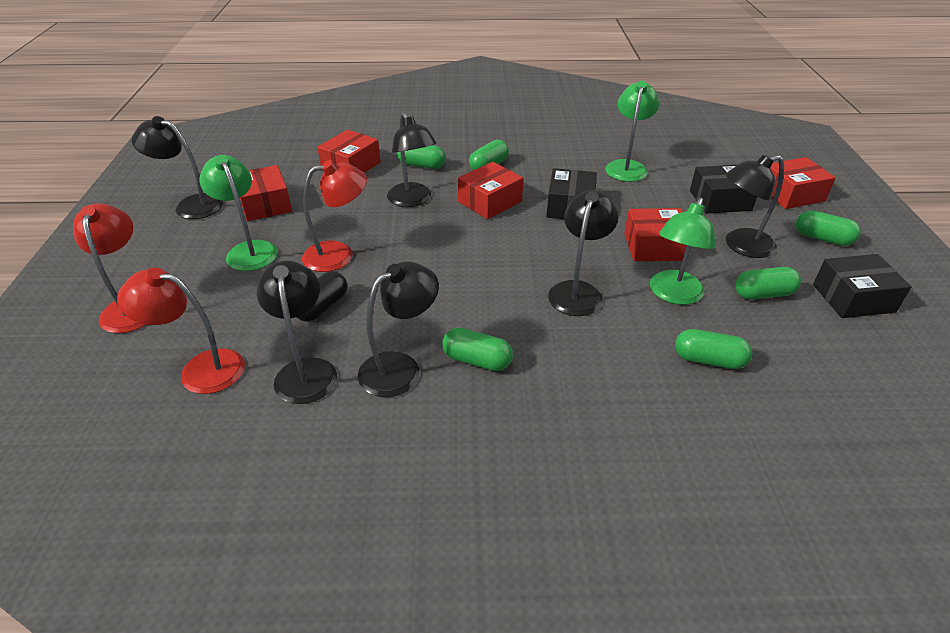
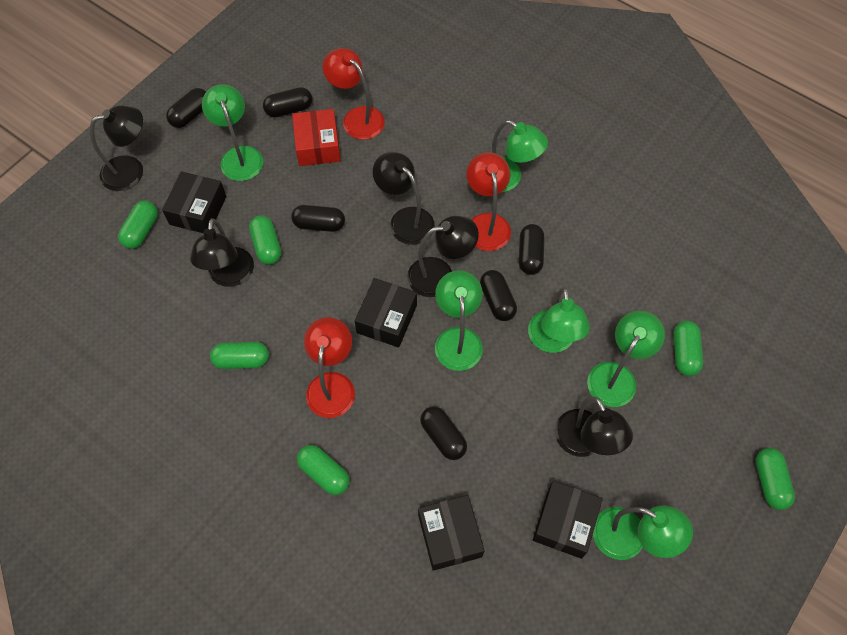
black box: 3 -> 4
black capsule: 1 -> 6
black lamp: 6 -> 5
green lamp: 3 -> 6
red box: 5 -> 1

